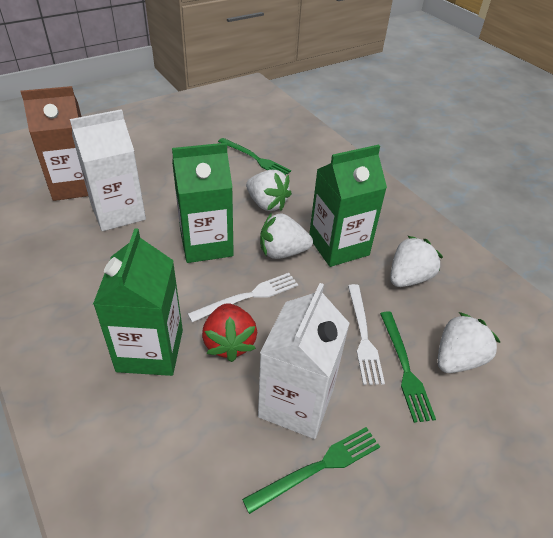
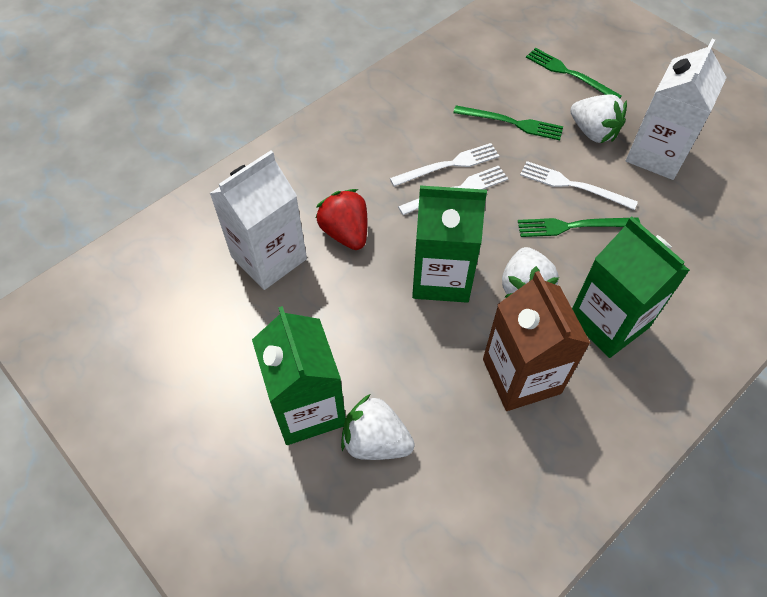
white fork: 2 -> 3
white strawberry: 4 -> 3

